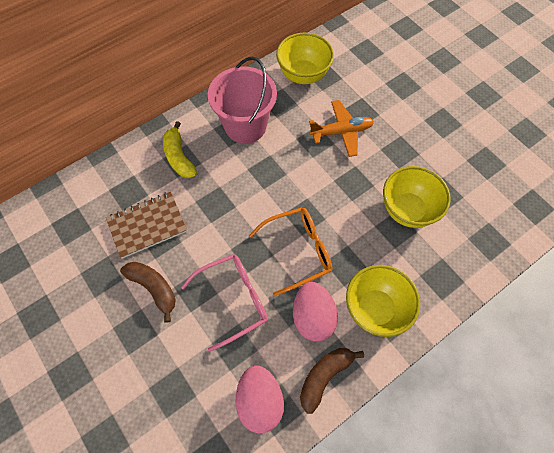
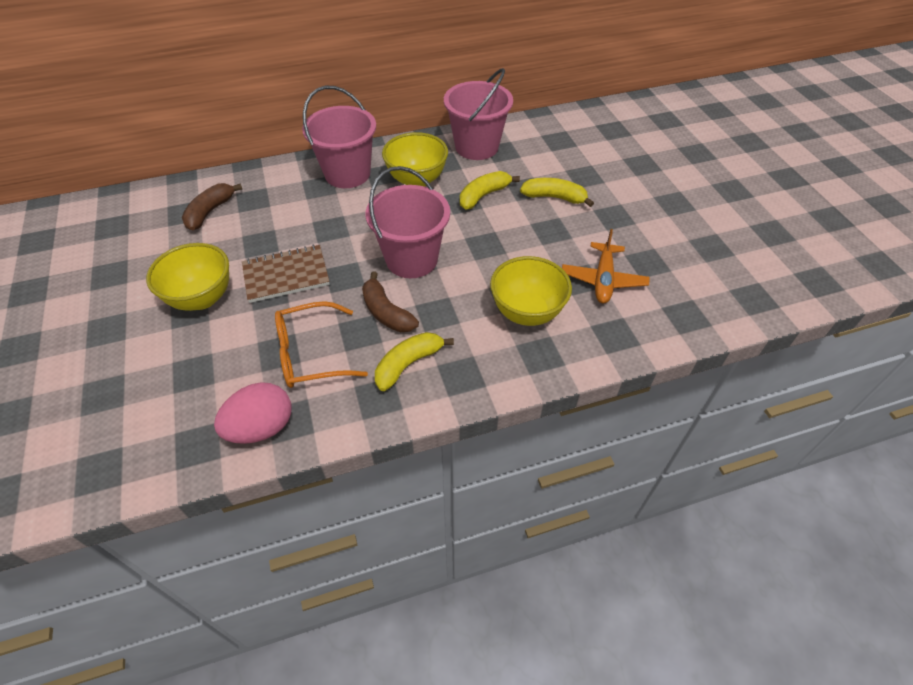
pink bucket: 1 -> 3
pink egg: 2 -> 1
pink glasses: 1 -> 0
yellow banana: 1 -> 3

